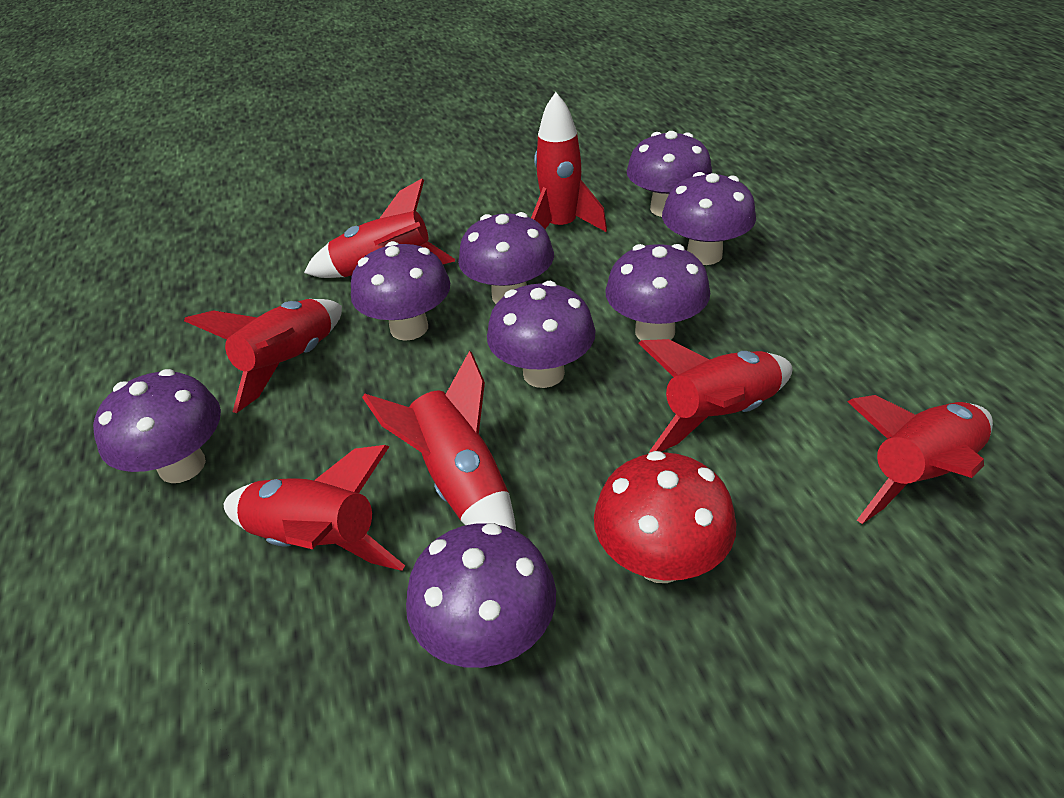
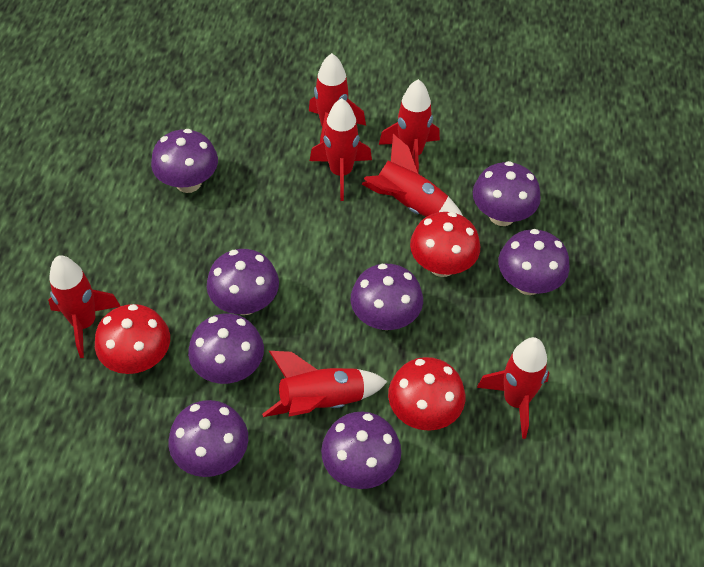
red mushroom: 1 -> 3

